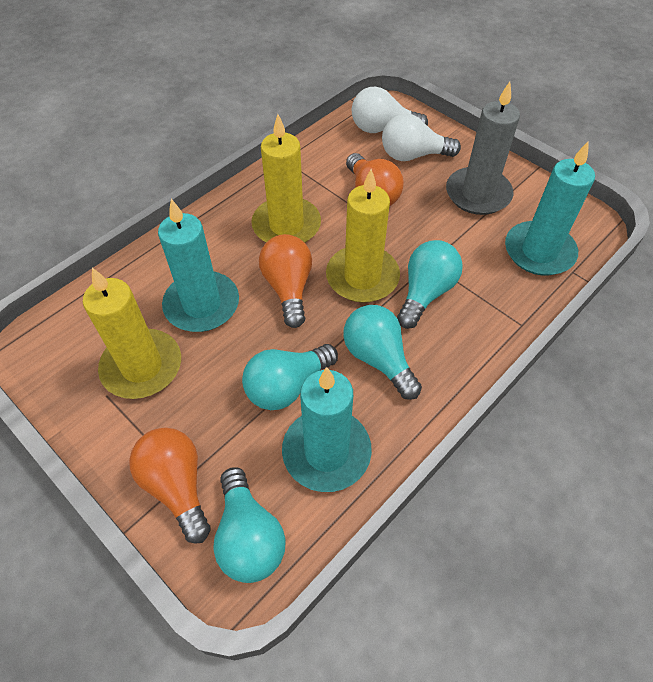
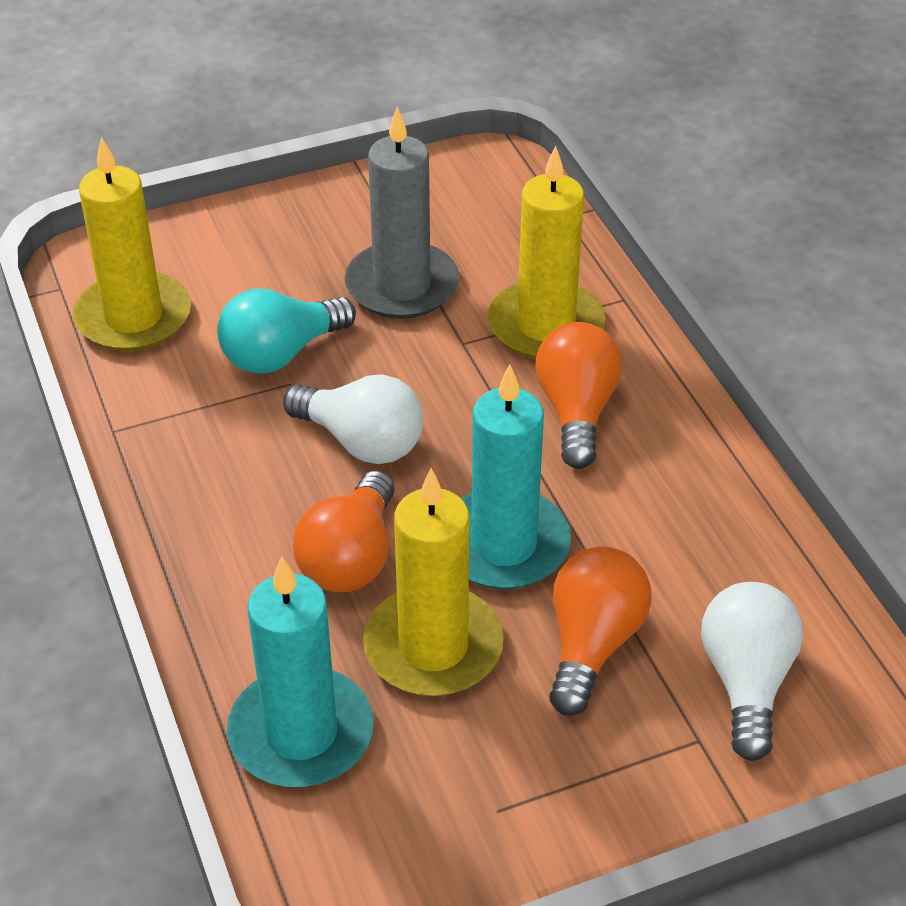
turquoise candle: 3 -> 2
turquoise light bulb: 4 -> 1

